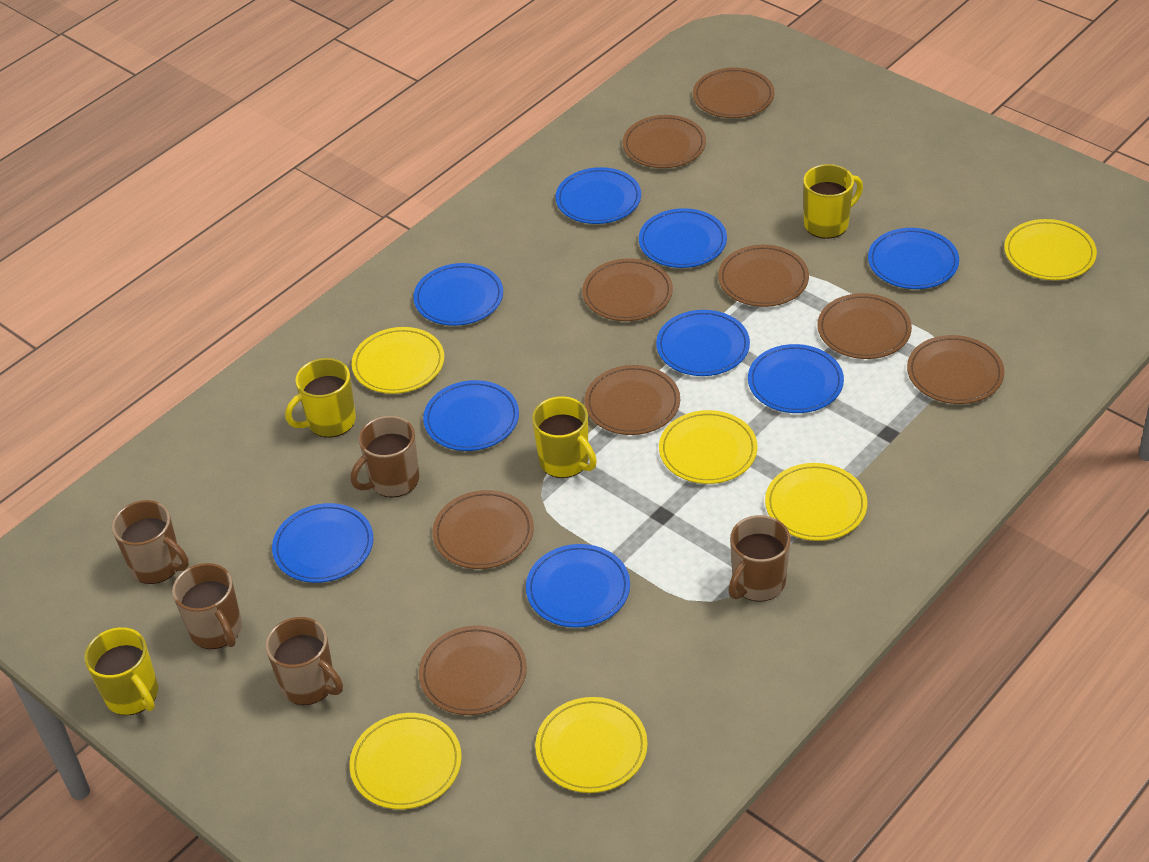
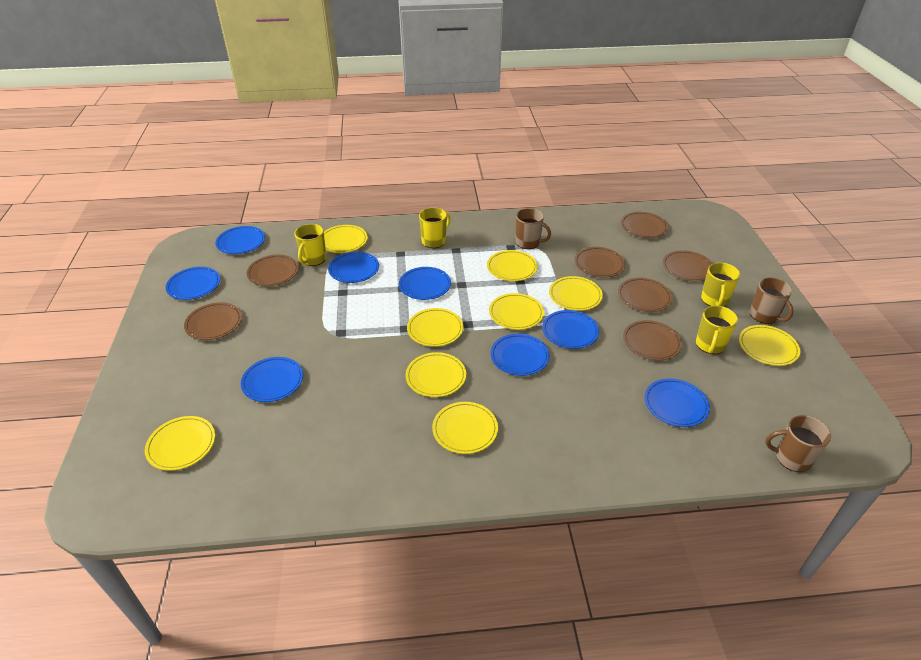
blue plate: 9 -> 8
brown mug: 5 -> 3
brown plate: 9 -> 7
yellow plate: 6 -> 9

